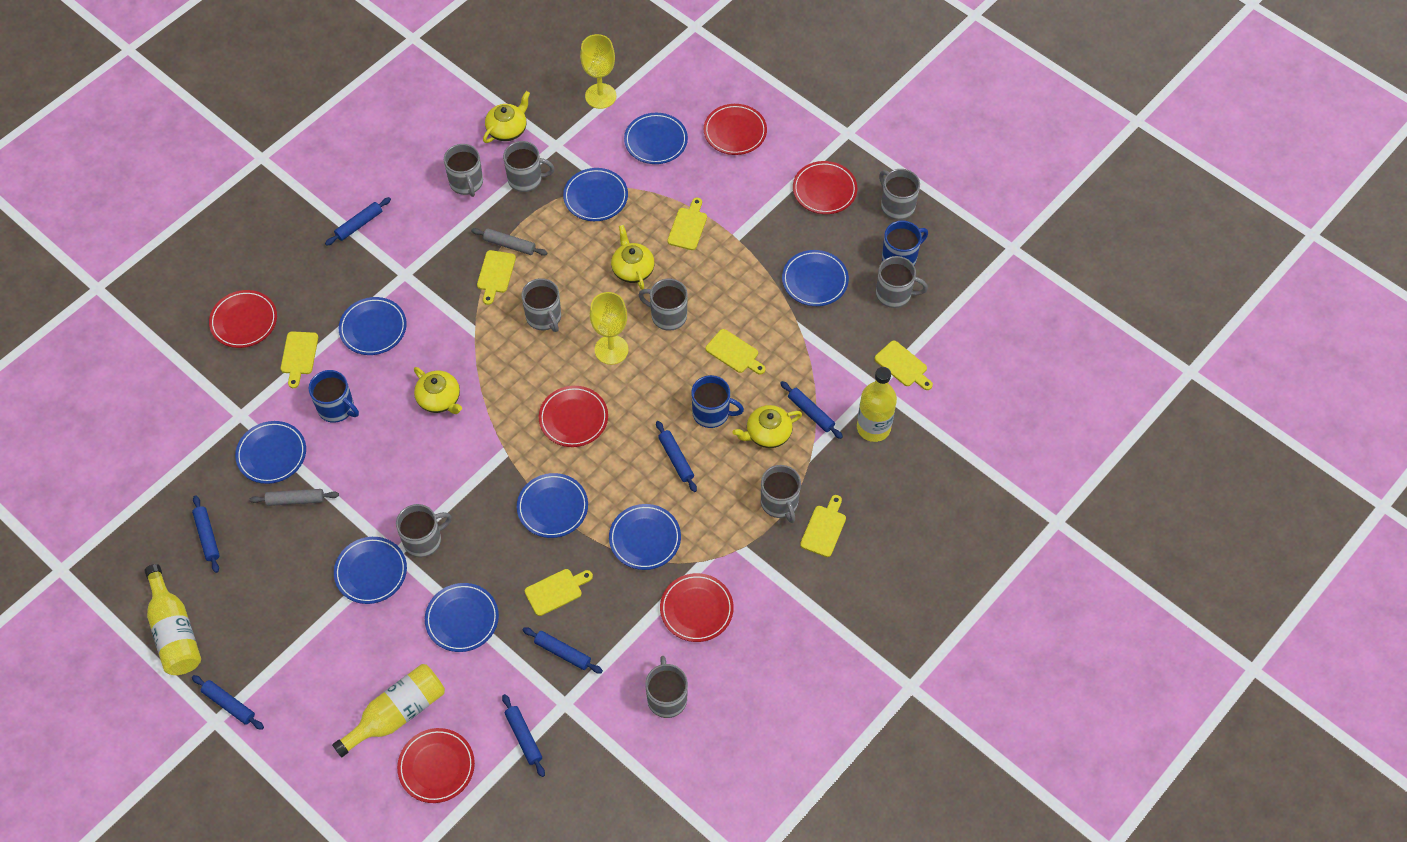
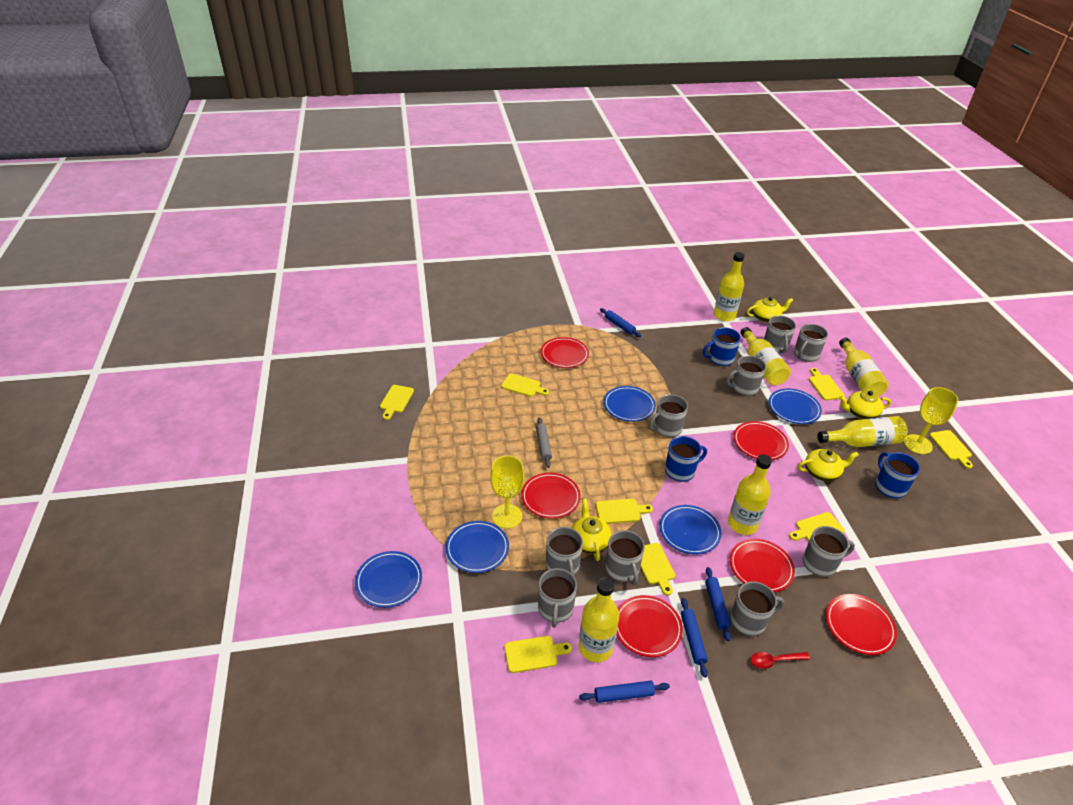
blue plate: 9 -> 5
blue rolling pin: 7 -> 4
grey rolling pin: 2 -> 1
red spoon: 0 -> 1
yellow bottle: 3 -> 6
yellow cutting board: 7 -> 8

